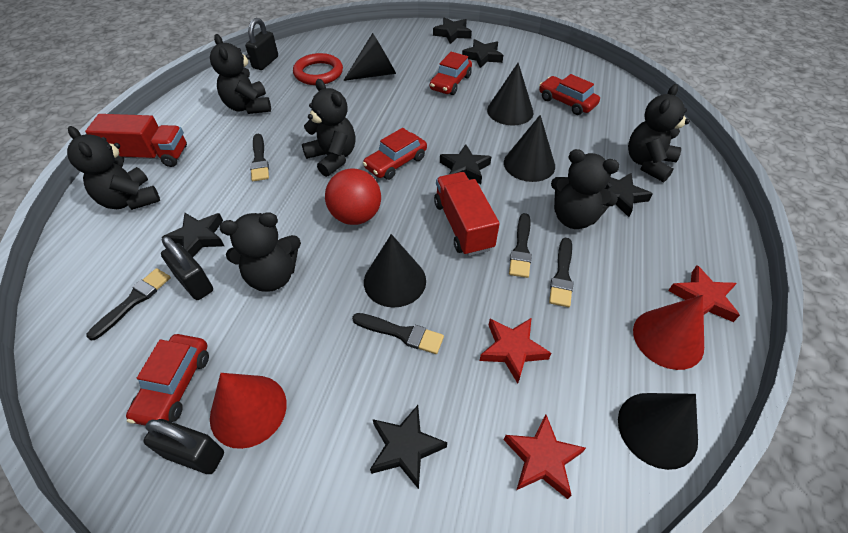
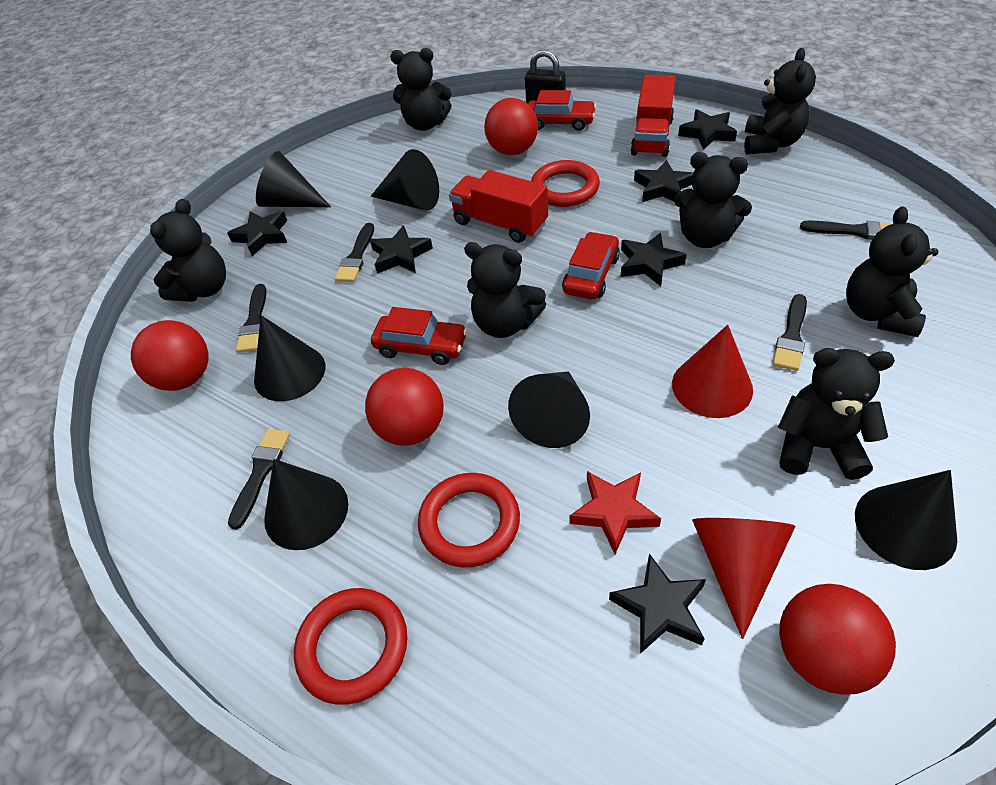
black cone: 5 -> 6
black padlock: 3 -> 1
black teddy bear: 6 -> 7
red ball: 1 -> 4
red car: 4 -> 3
red ring: 1 -> 3
red star: 3 -> 1

